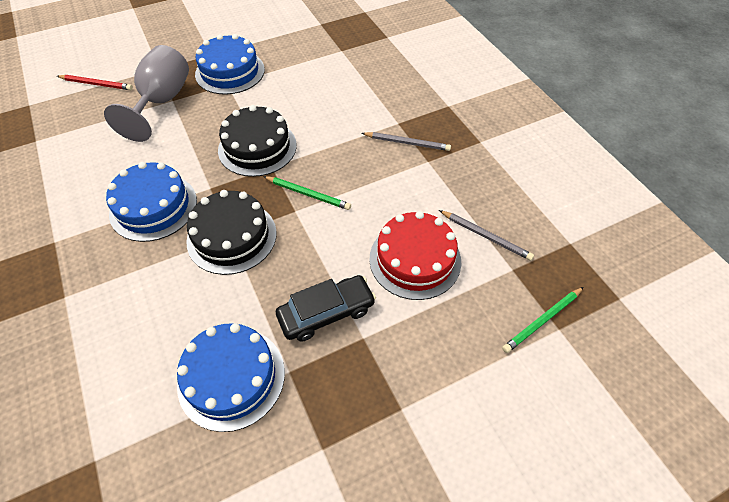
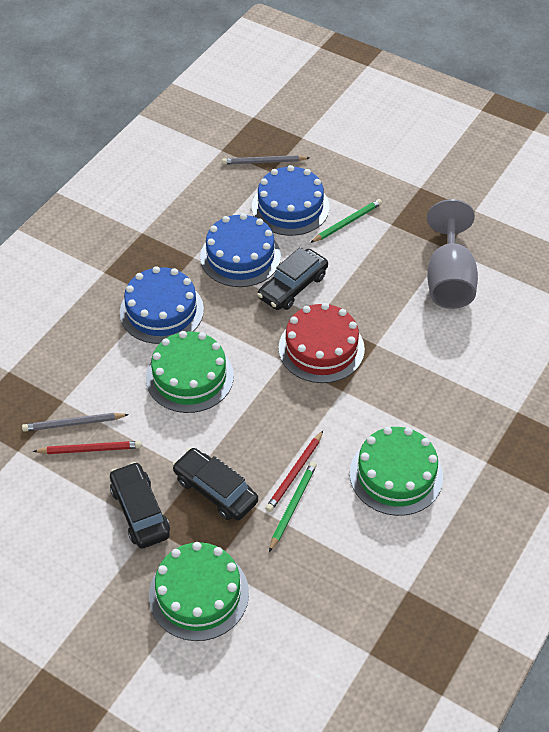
black cake: 2 -> 0
black car: 1 -> 3
green cake: 0 -> 3
red pencil: 1 -> 2

